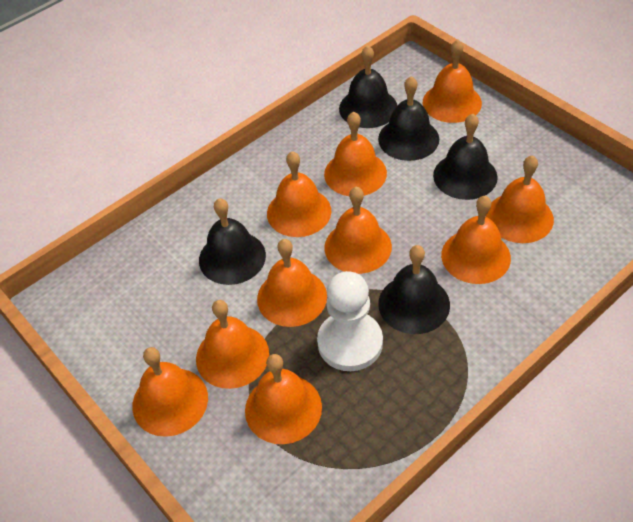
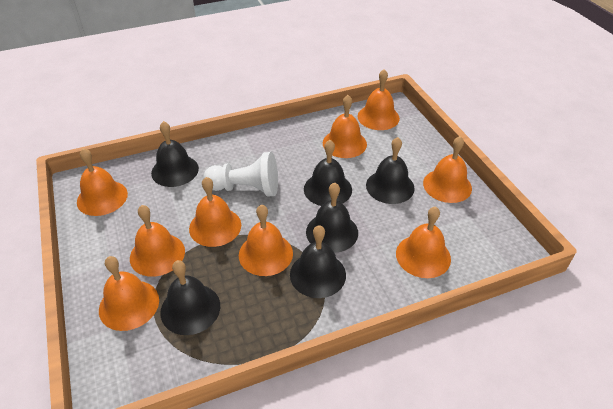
black bell: 5 -> 6
orange bell: 10 -> 9

